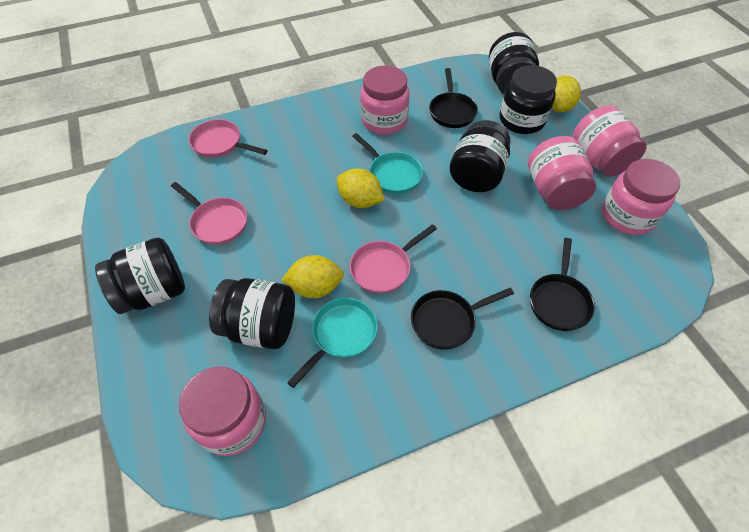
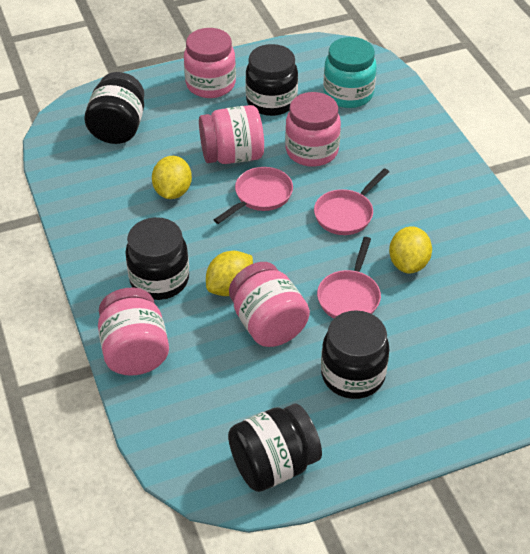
black pan: 3 -> 0
turquoise jar: 0 -> 1
turquoise pan: 2 -> 0

